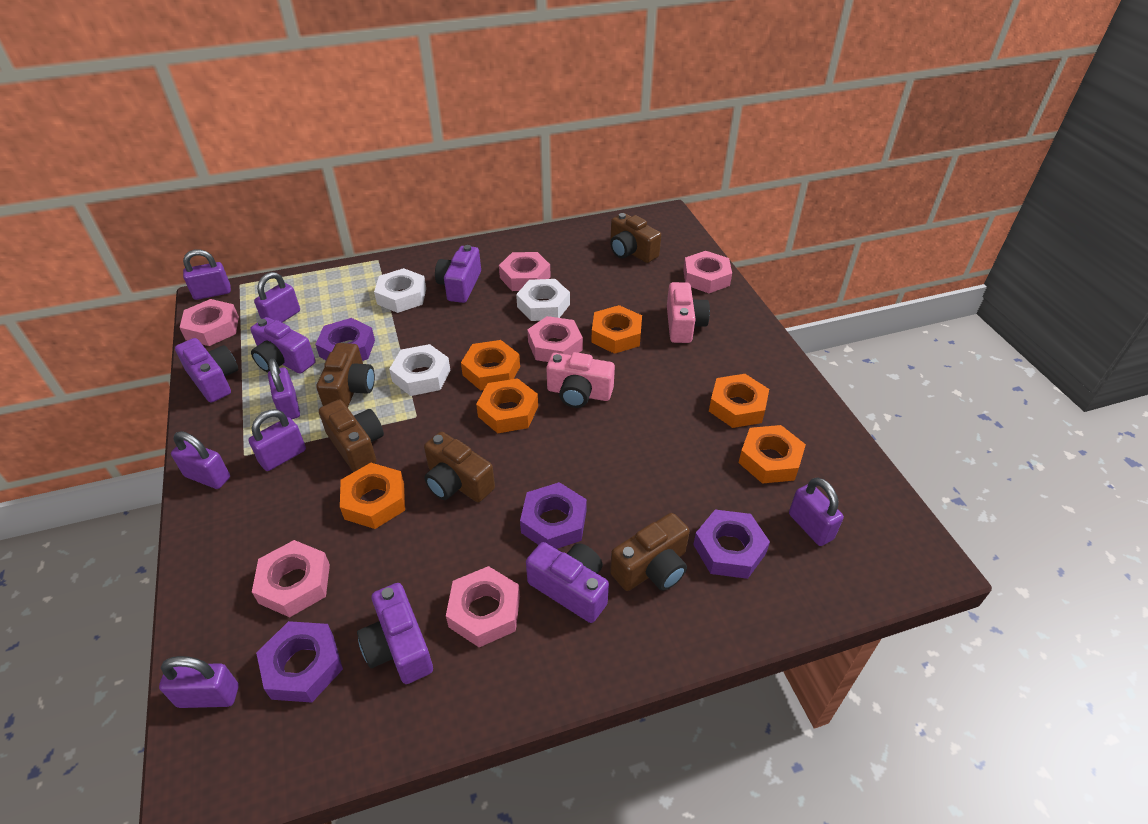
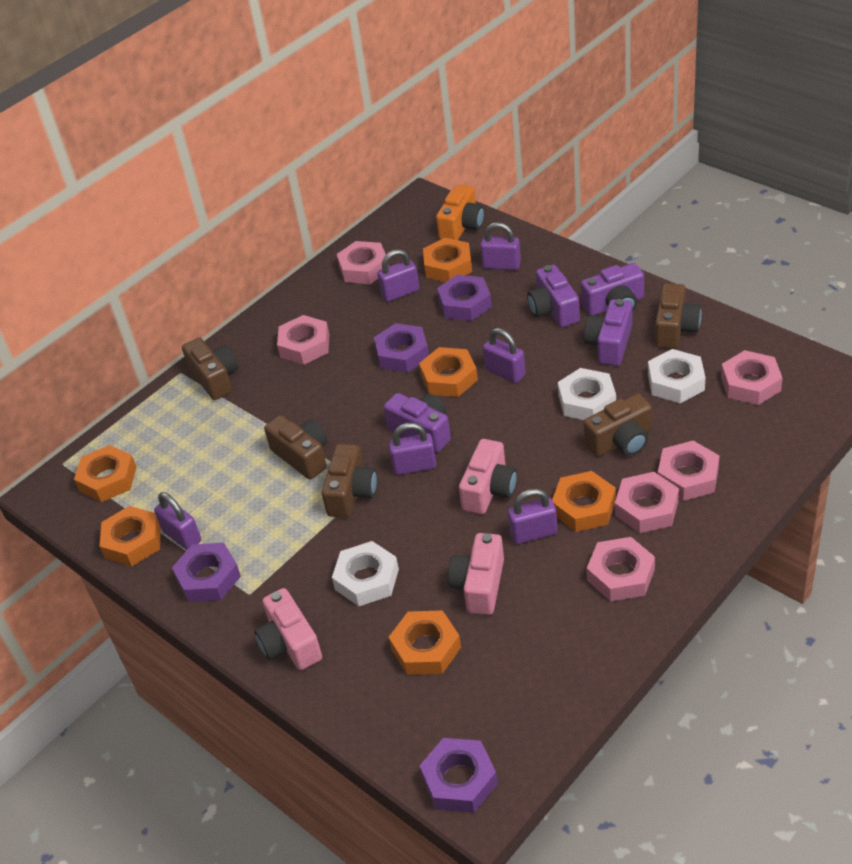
orange camera: 0 -> 1
pink camera: 2 -> 3
purple camera: 5 -> 4
purple padlock: 7 -> 6

